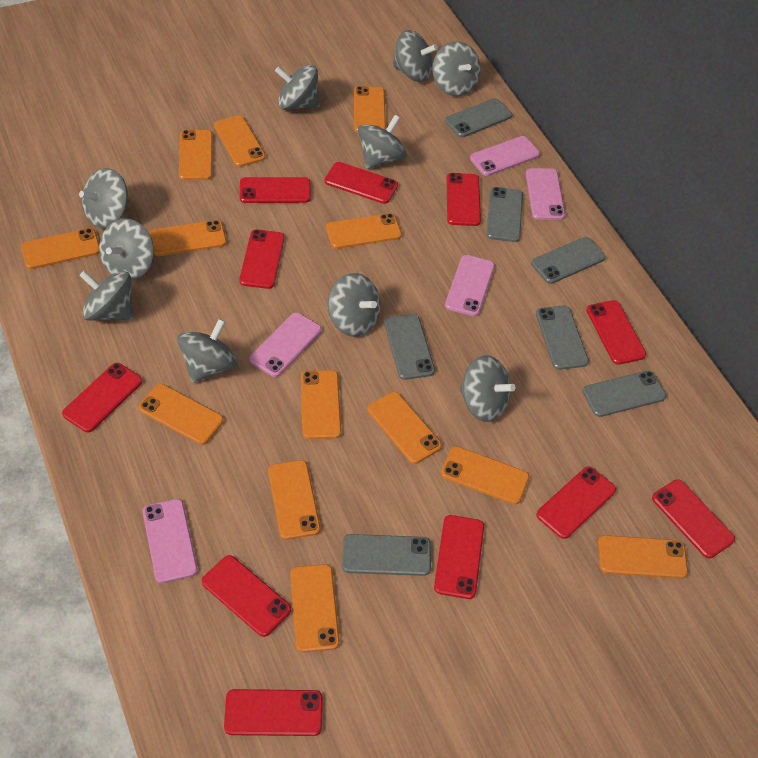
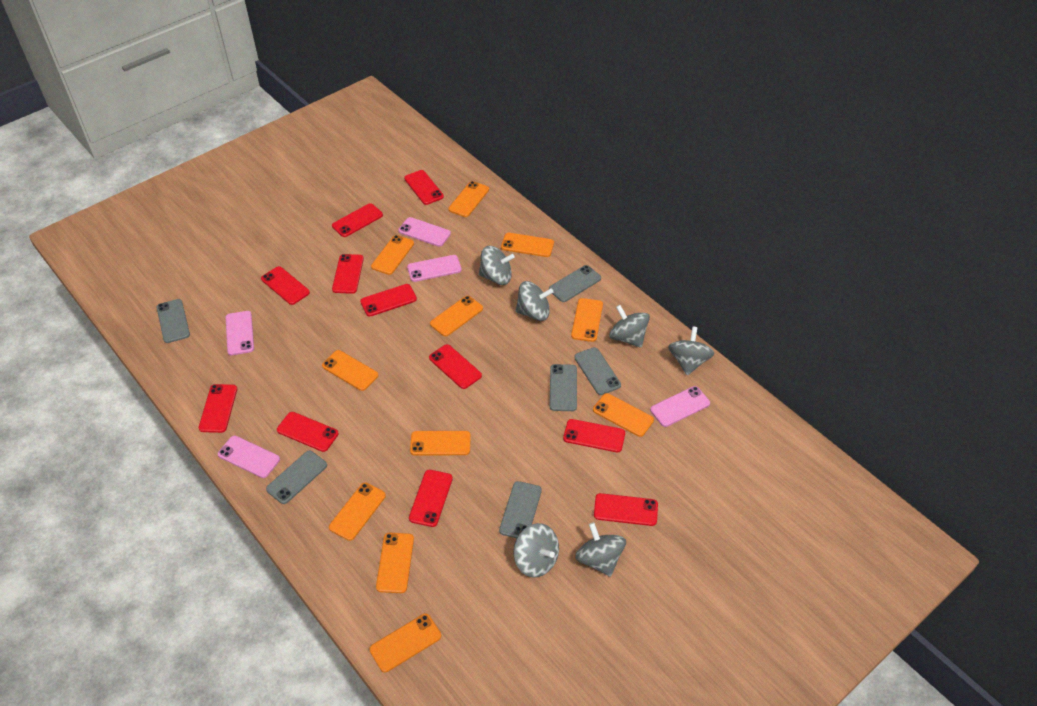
grey phone: 7 -> 6
grey spinning top: 10 -> 6
orange phone: 13 -> 11

